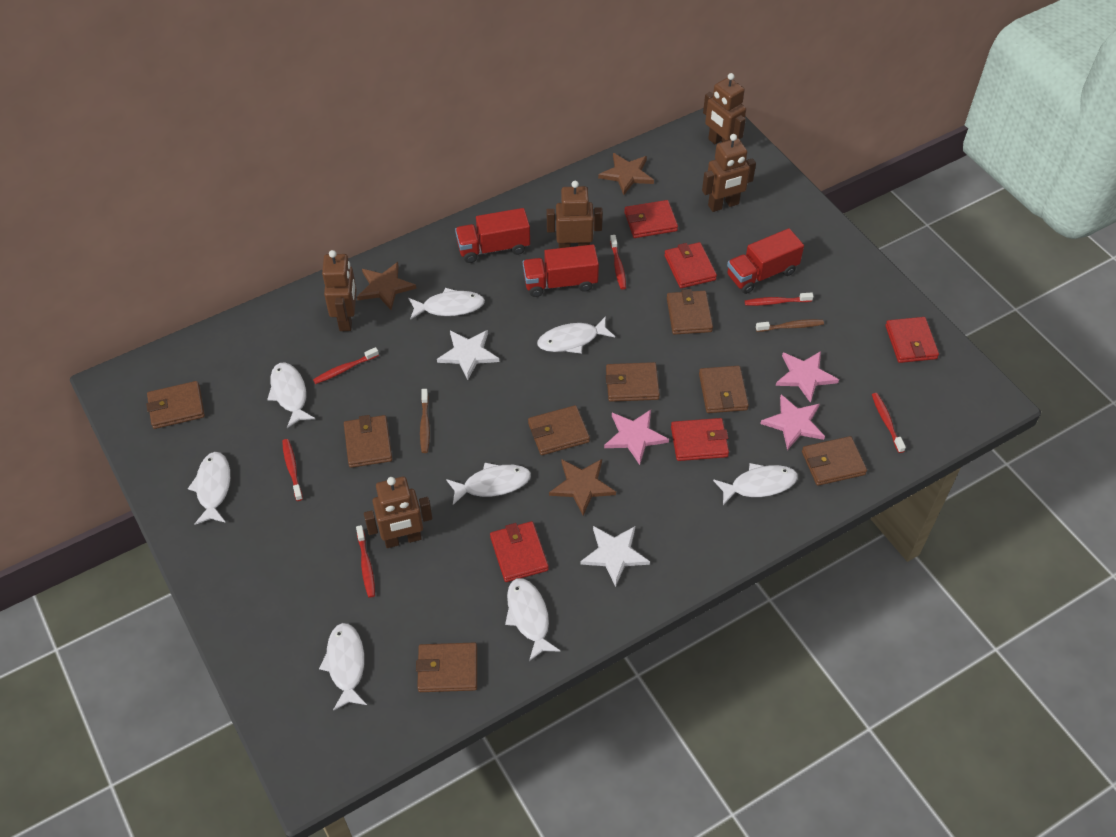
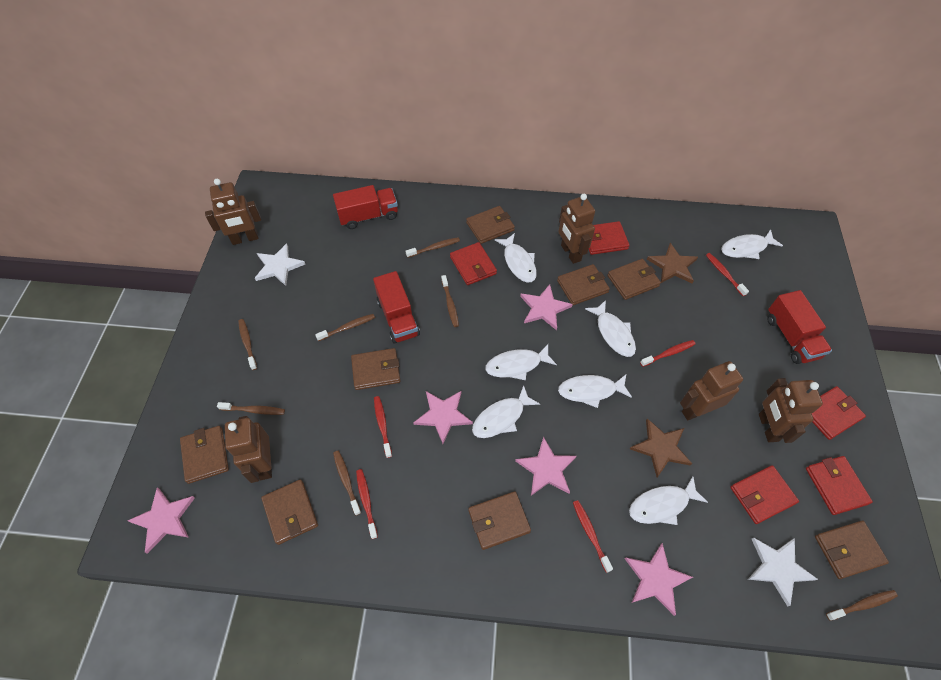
brown star: 3 -> 2
brown toothbrush: 2 -> 7
pink star: 3 -> 5
red toothbrush: 6 -> 5
white fish: 8 -> 7

